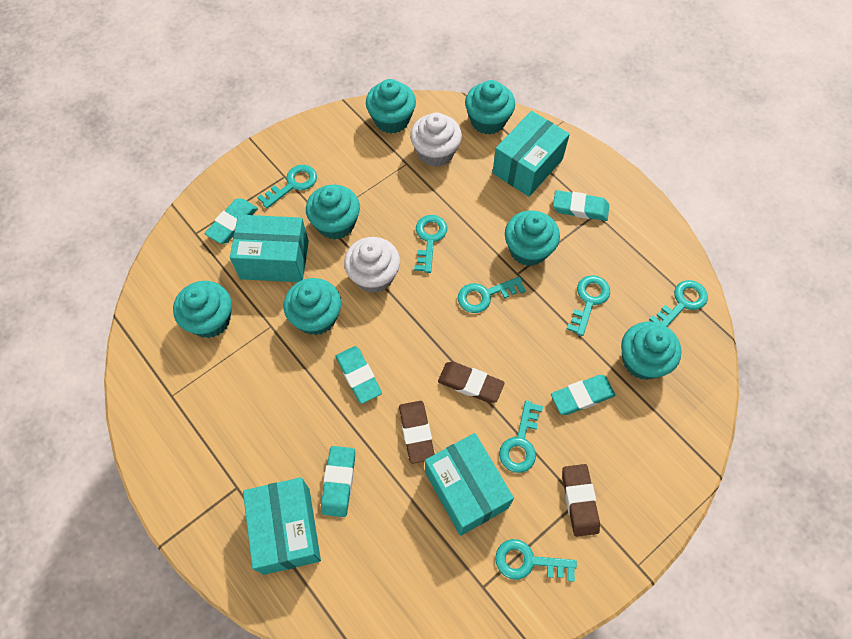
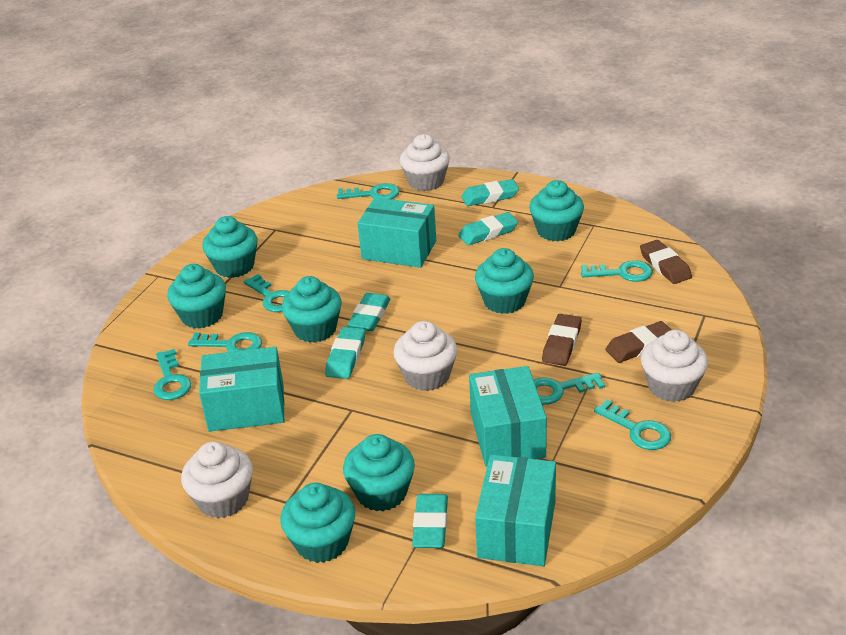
white cupcake: 2 -> 4

